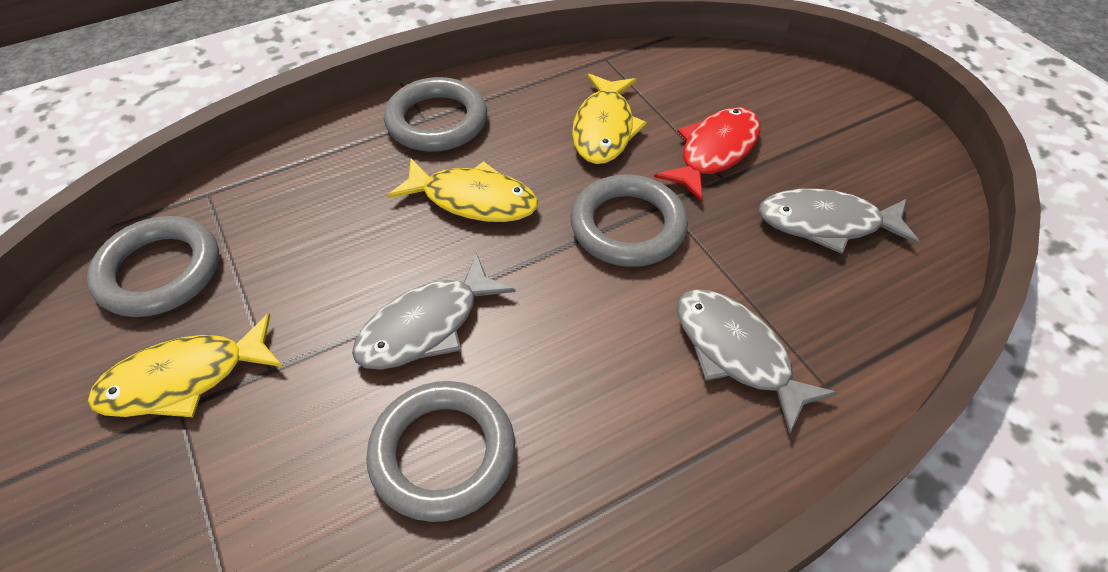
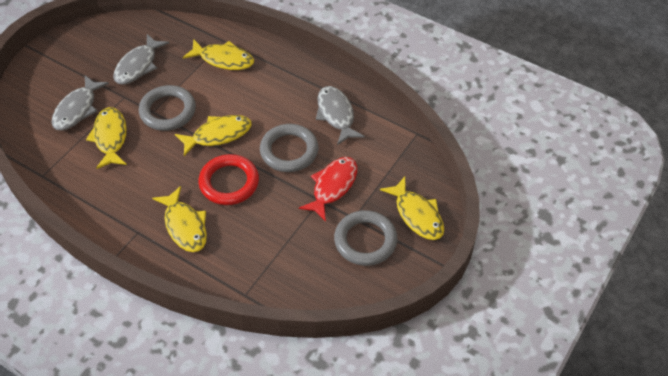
grey ring: 4 -> 3
red ring: 0 -> 1
yellow fish: 3 -> 5

